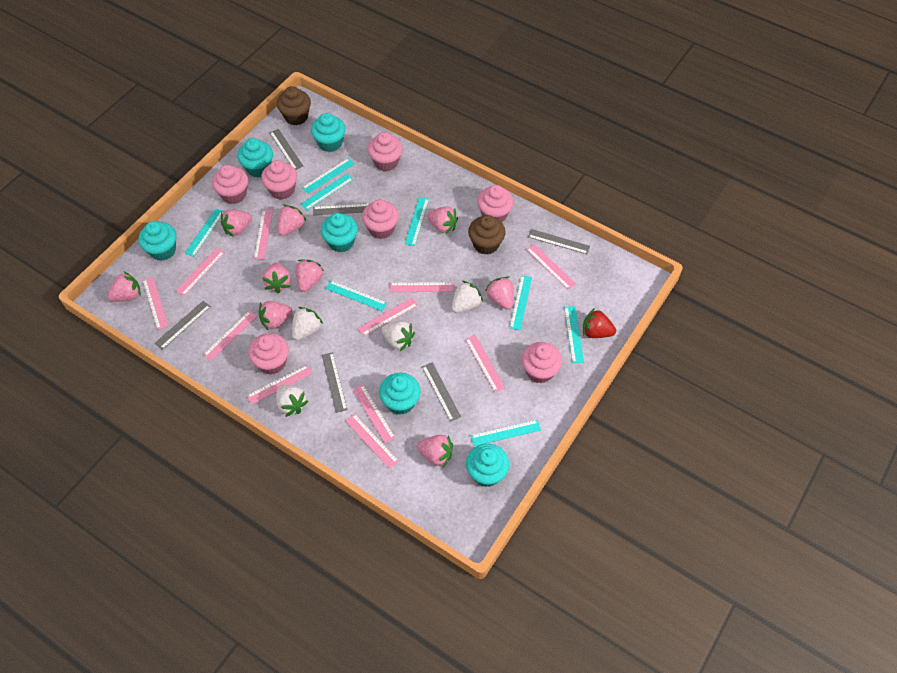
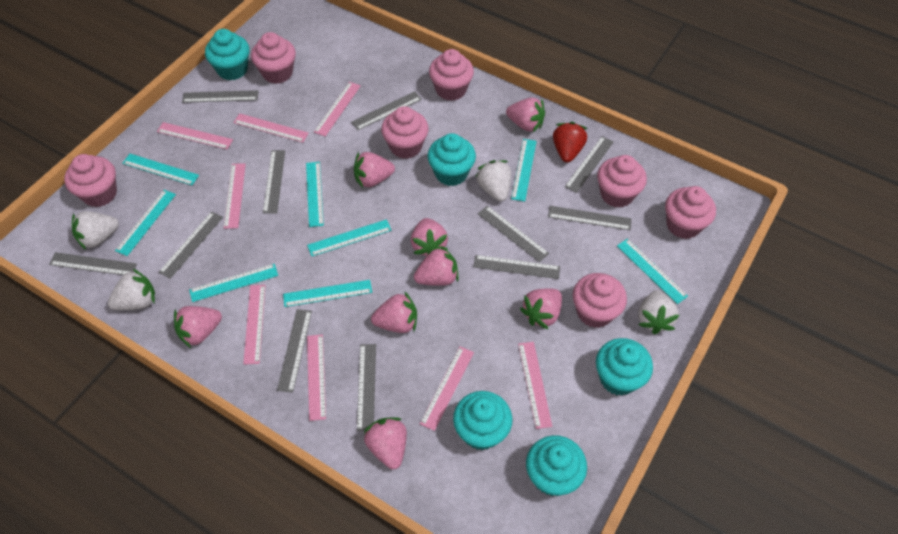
brown cupcake: 2 -> 0
grey ruler: 6 -> 11
pink ruler: 11 -> 8
pink strawberry: 9 -> 8
turquoise cupcake: 6 -> 5

